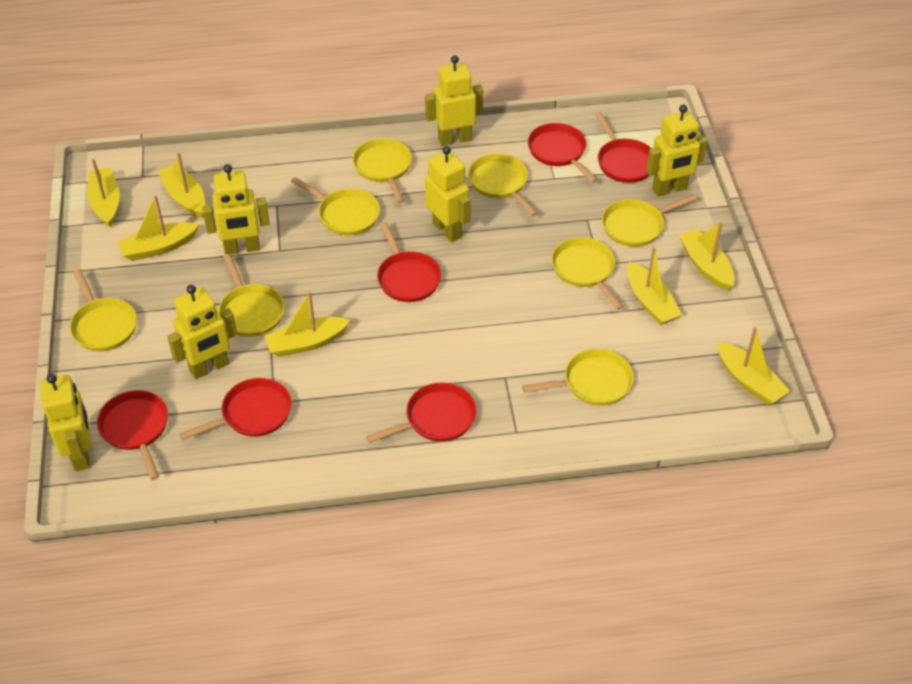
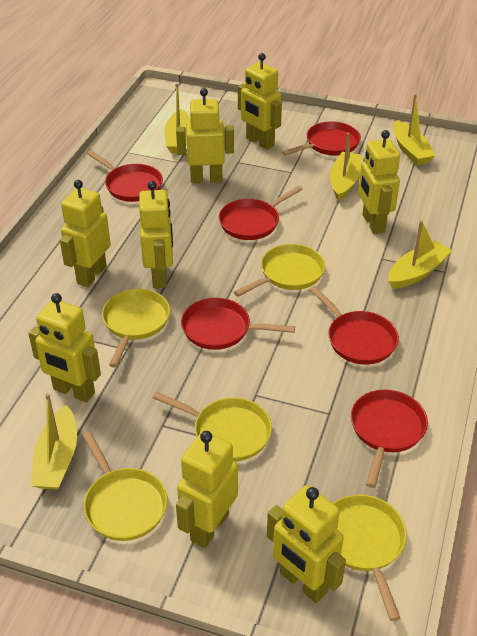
yellow boat: 7 -> 5
yellow pan: 8 -> 5
yellow robot: 6 -> 8

